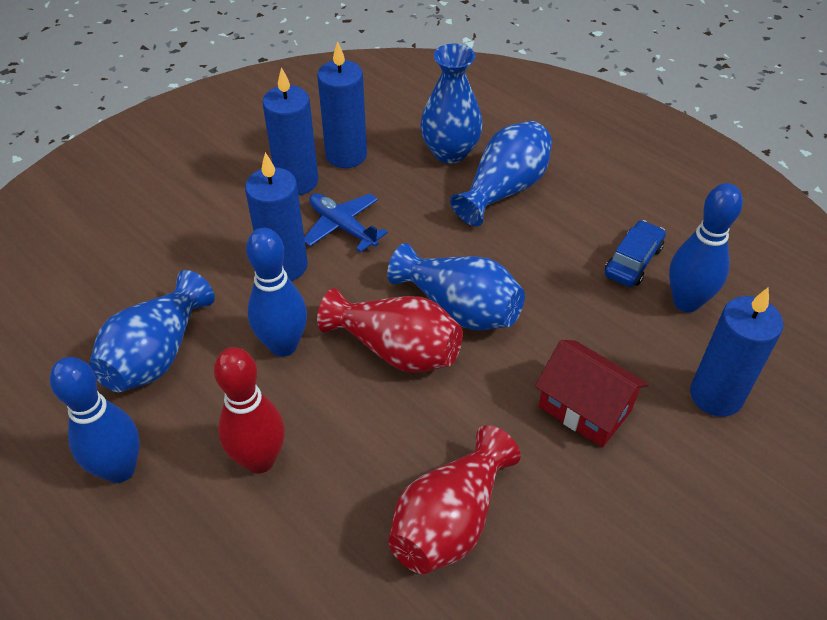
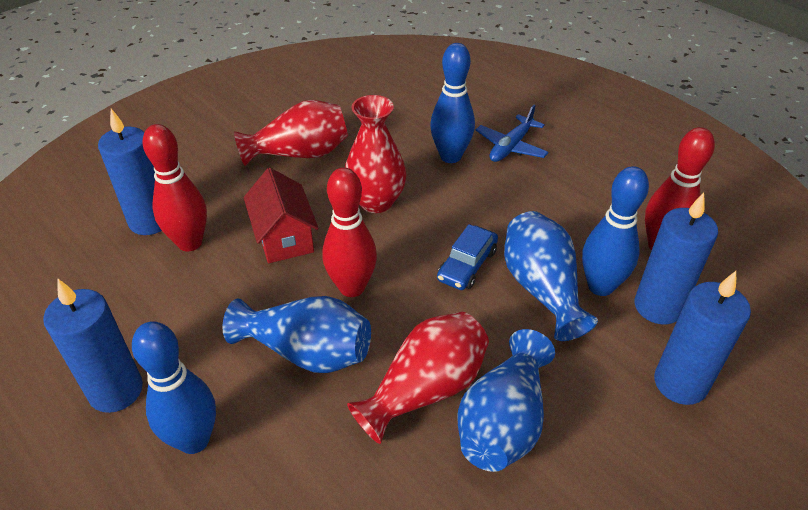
blue vase: 4 -> 3
red bowling pin: 1 -> 3
red vase: 2 -> 3

